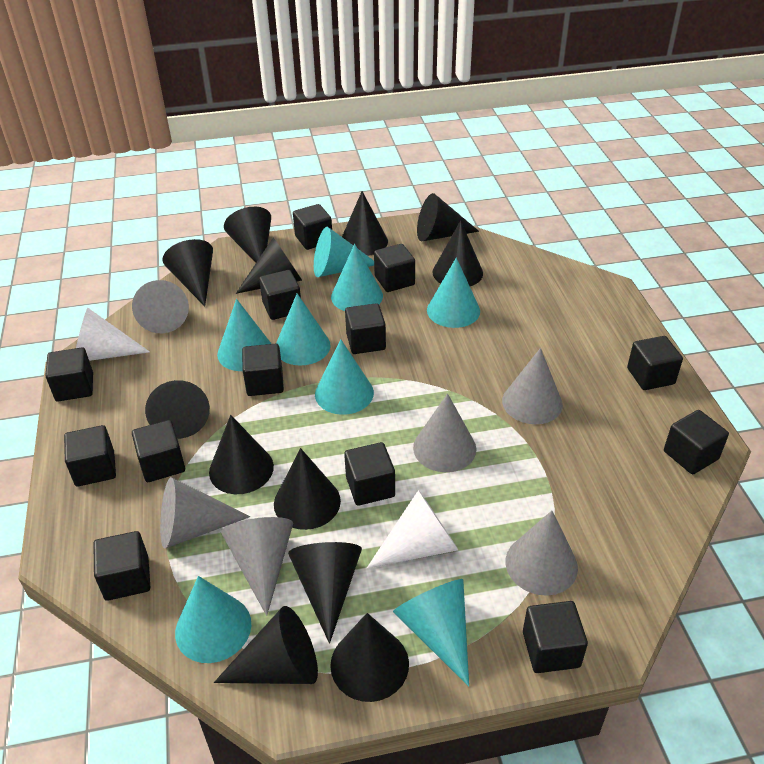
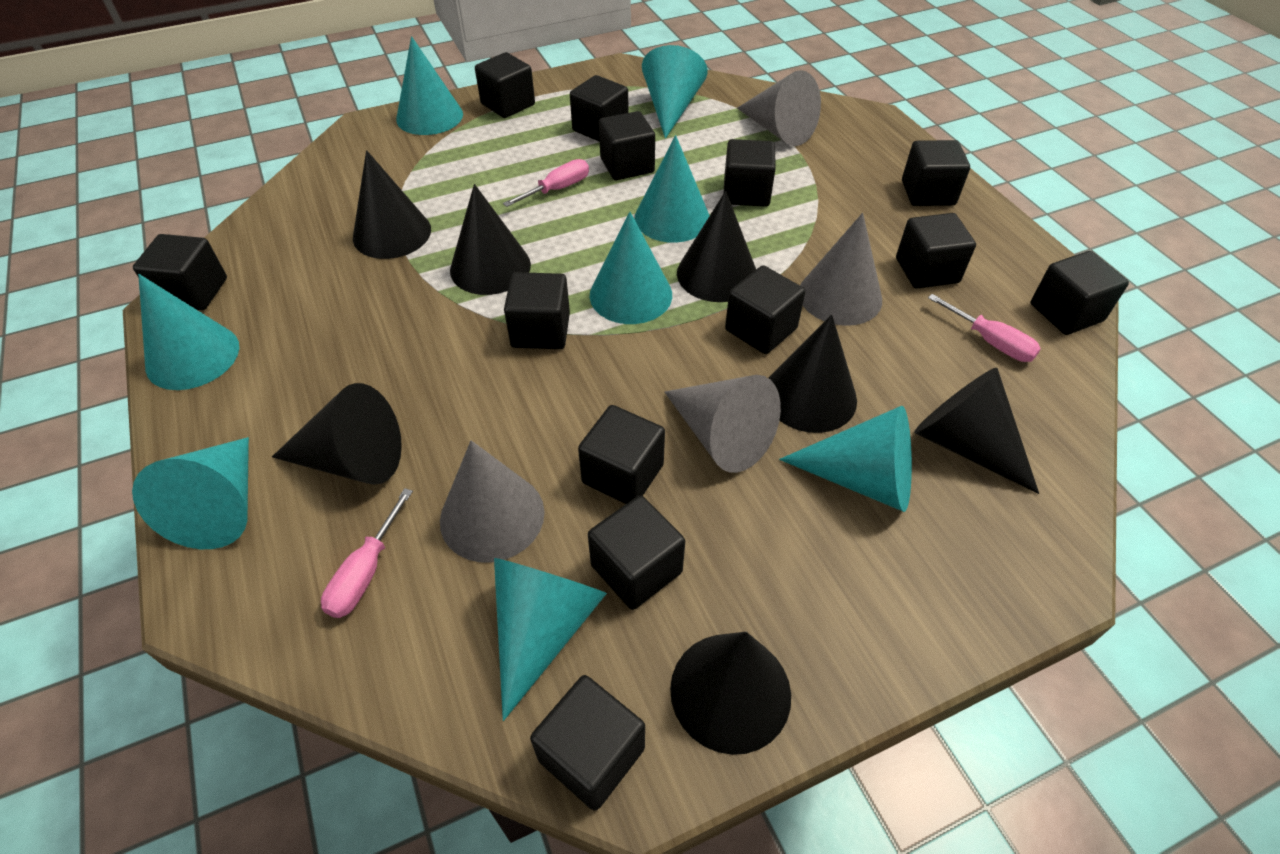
black cone: 12 -> 7
grey cone: 6 -> 4
pink screwdriver: 0 -> 3
white cone: 2 -> 0

